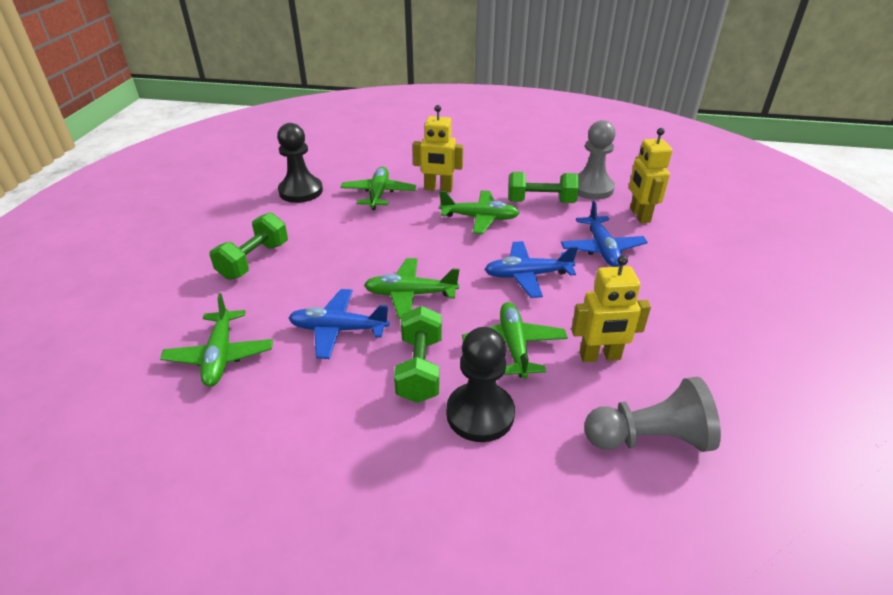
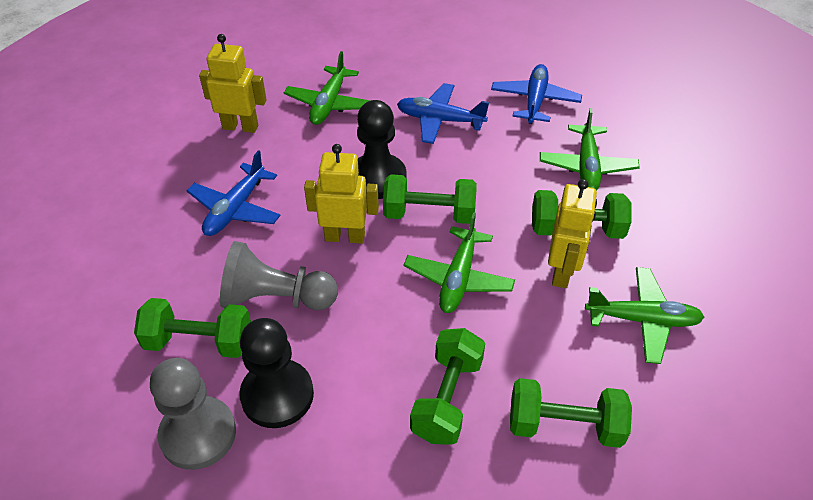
green dumbbell: 3 -> 5
green plane: 5 -> 4

